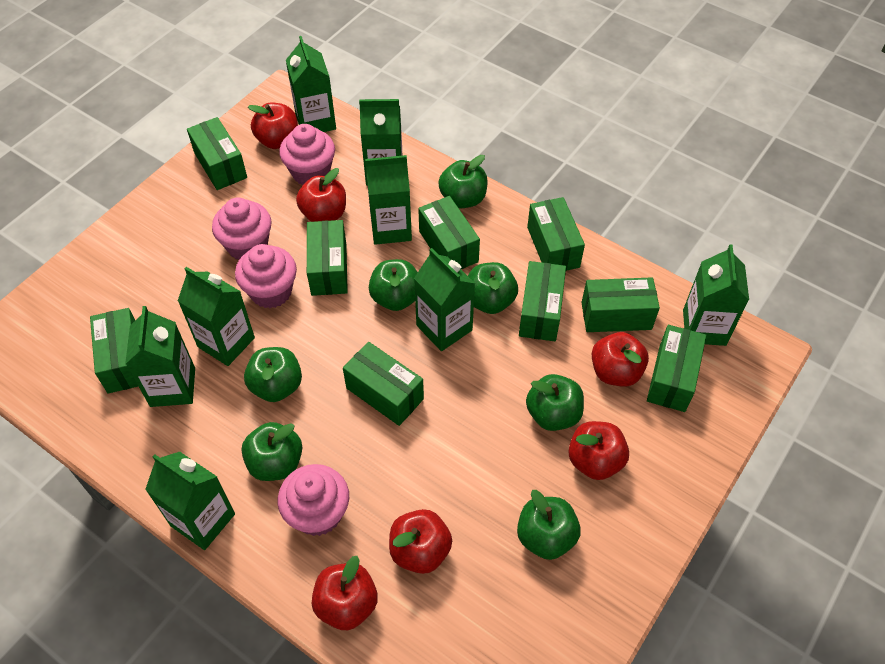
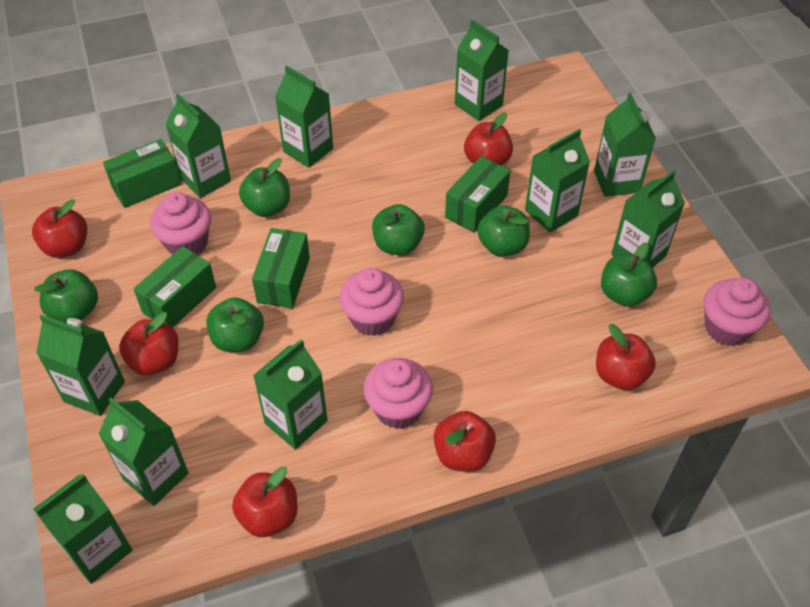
green apple: 7 -> 6
green box: 9 -> 4
green carton: 8 -> 10

